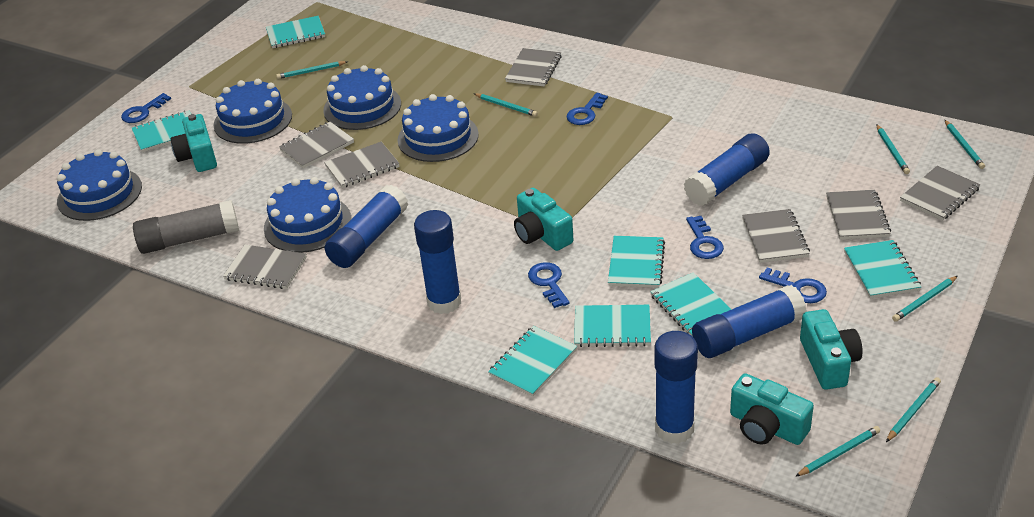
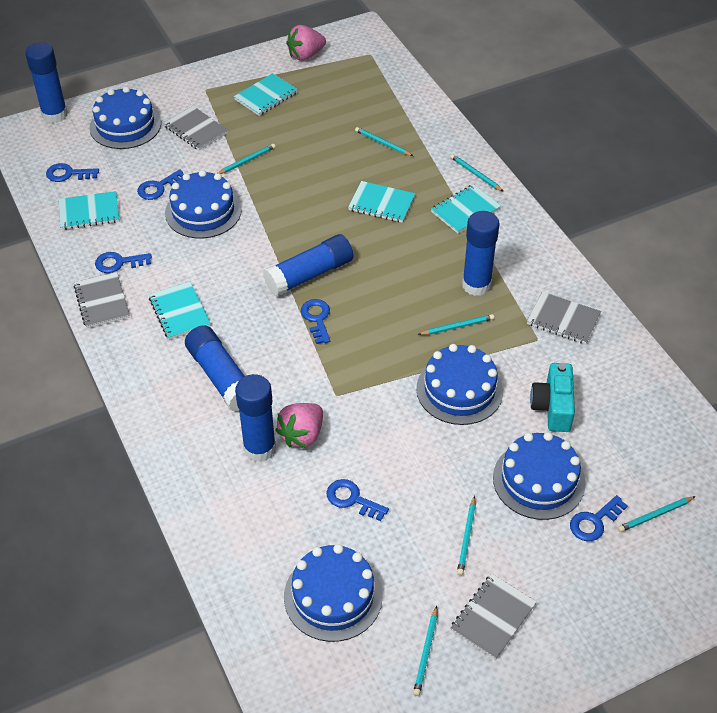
blue key: 5 -> 6
grey glue stick: 1 -> 0
grey notebook: 7 -> 4
pink strawberry: 0 -> 2
turquoise camera: 4 -> 1
turquoise notebook: 7 -> 5

